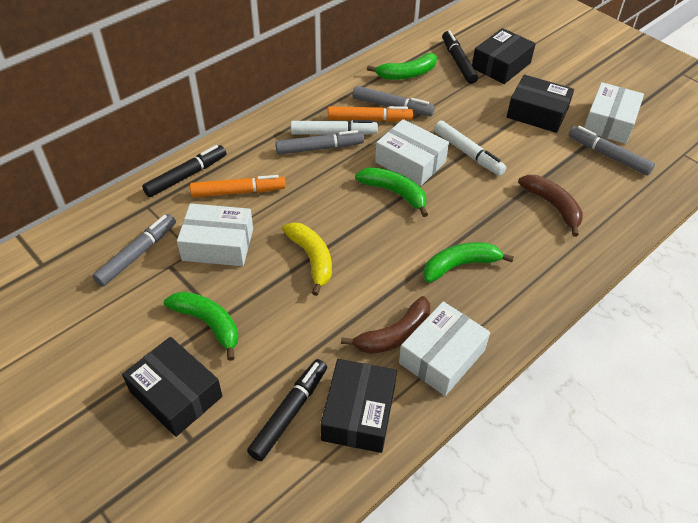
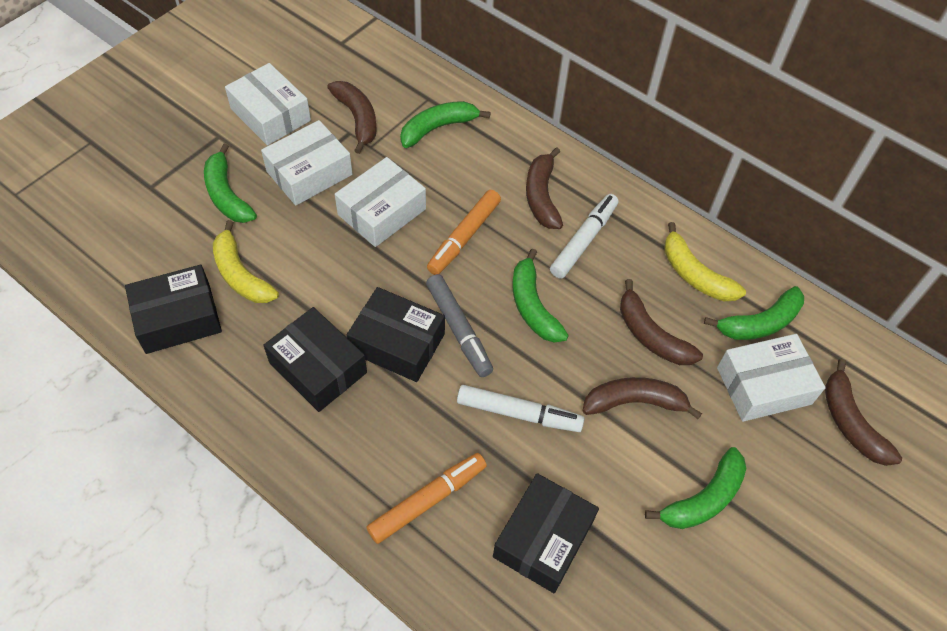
black marker: 3 -> 0
brown banana: 2 -> 5
green banana: 4 -> 5
grey marker: 4 -> 1
yellow banana: 1 -> 2

